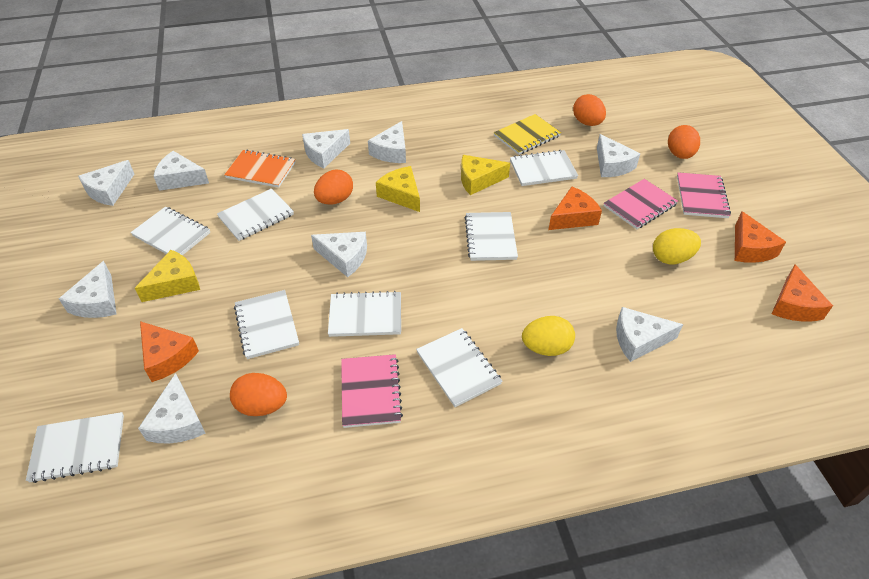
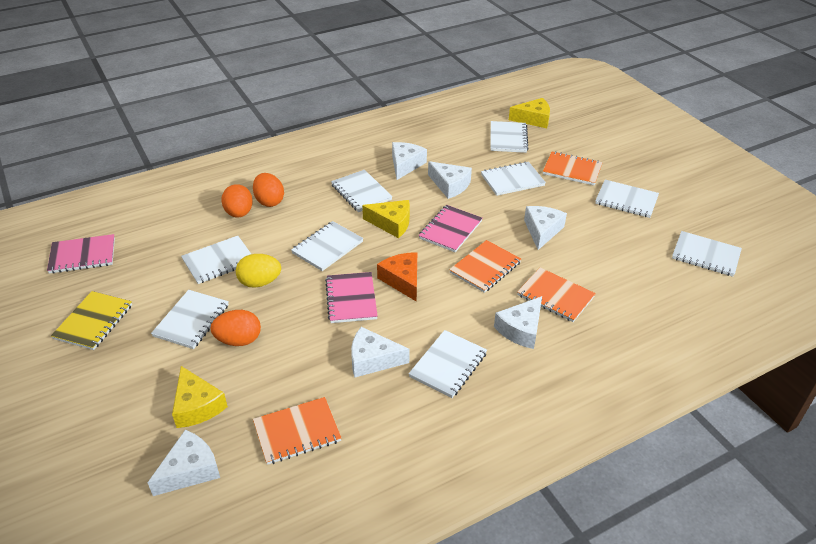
orange cheese: 4 -> 1
orange egg: 4 -> 3
orange notebook: 1 -> 4
white cheese: 9 -> 6
white notebook: 8 -> 9
yellow egg: 2 -> 1

